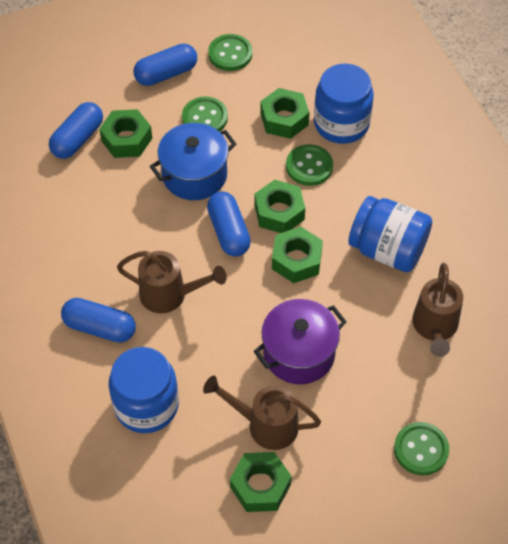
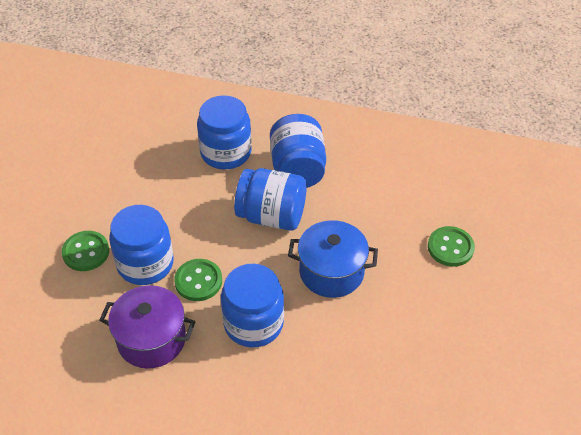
blue capsule: 4 -> 0
blue jar: 3 -> 5
brown watering can: 3 -> 0
green button: 4 -> 3
green nut: 5 -> 0

